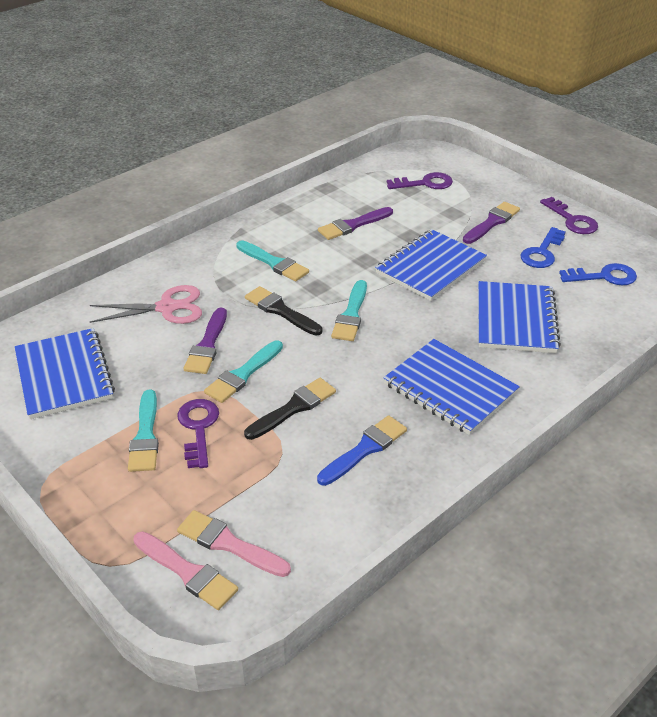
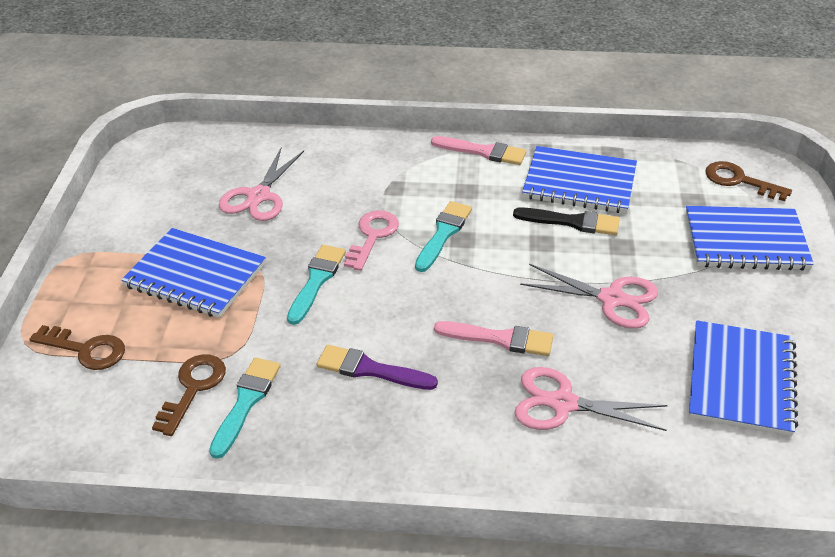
black brush: 2 -> 1
blue brush: 1 -> 0
blue key: 2 -> 0
brown key: 0 -> 3
pink key: 0 -> 1
pink scissors: 1 -> 3
purple brush: 3 -> 1
purple key: 3 -> 0
turquoise brush: 4 -> 3

